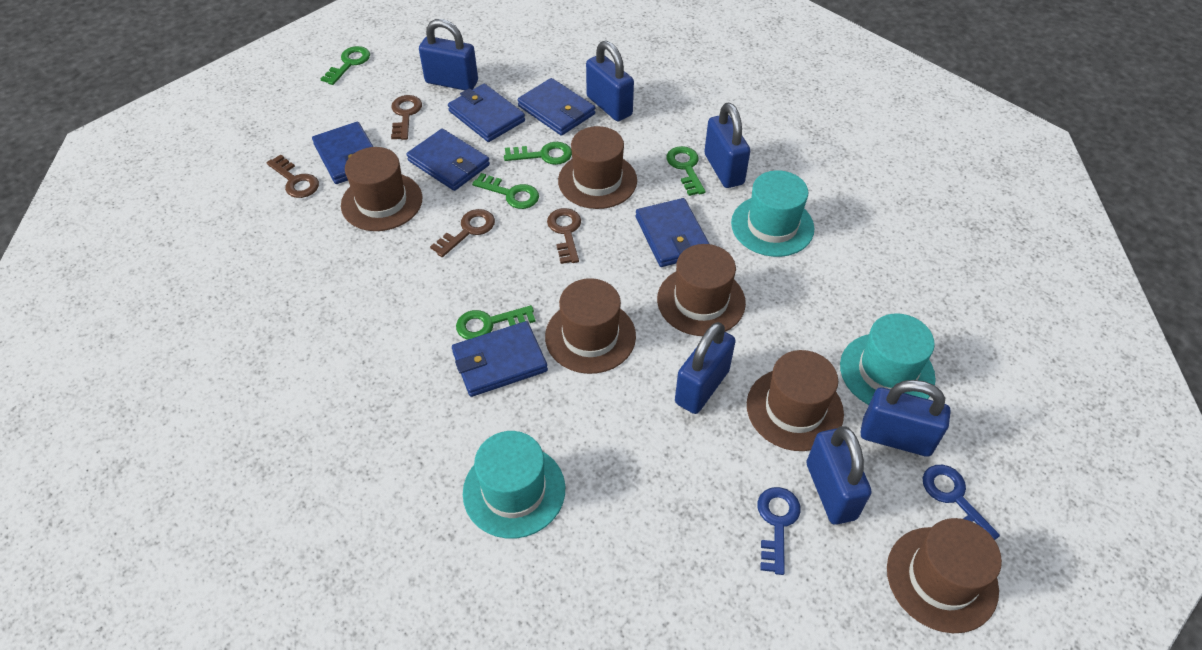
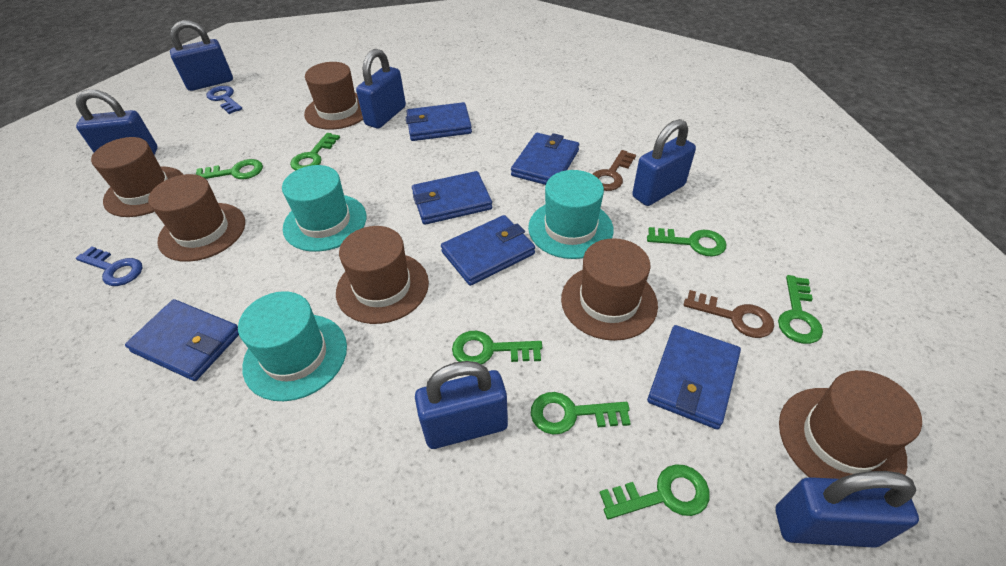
brown key: 4 -> 2
green key: 5 -> 7

